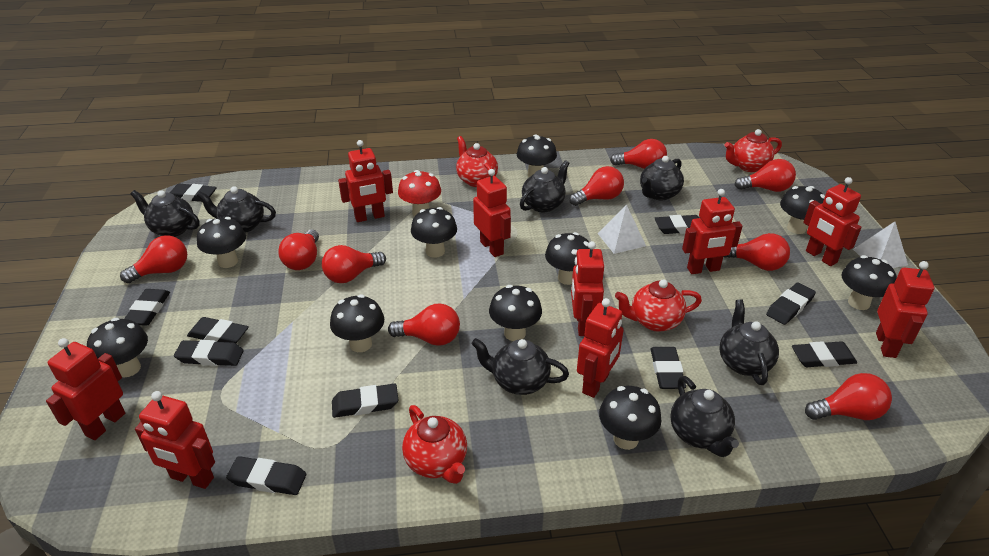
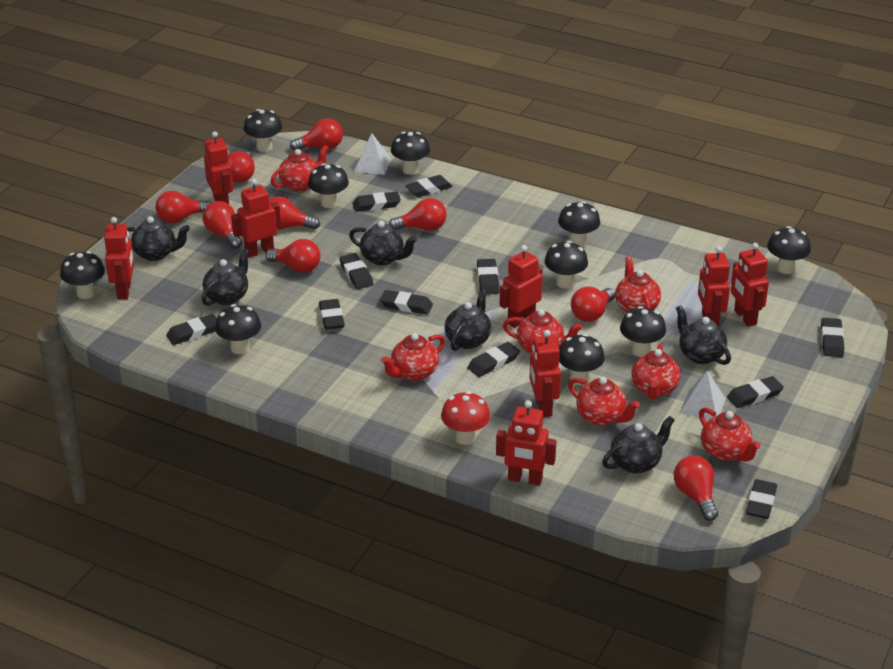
black eraser: 10 -> 11
black teapot: 7 -> 6
red robot: 9 -> 8
red teapot: 4 -> 7

